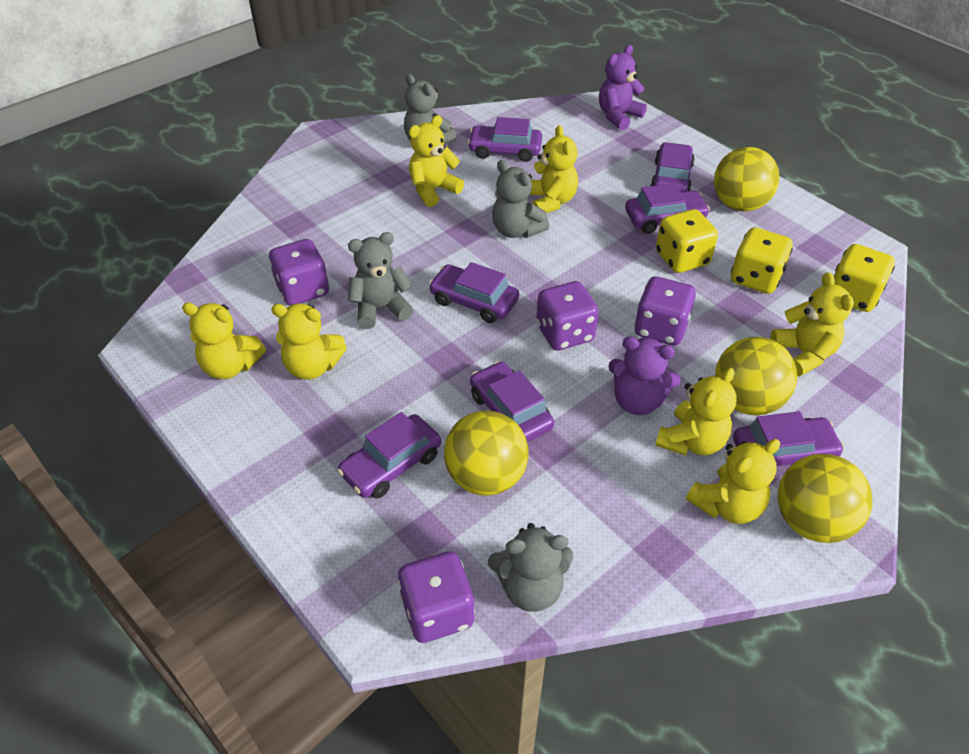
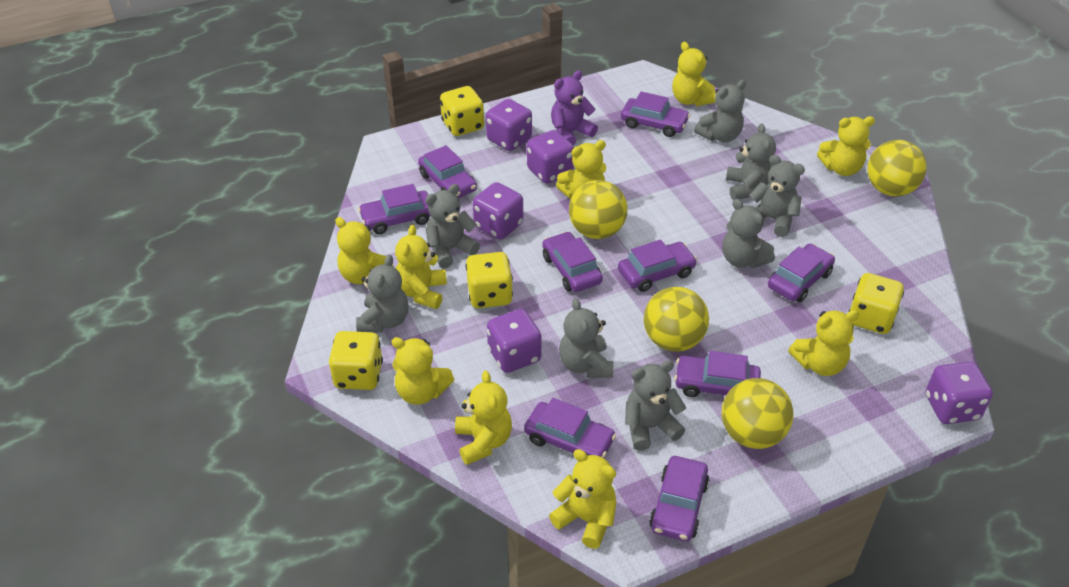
grey teddy bear: 4 -> 8
purple car: 7 -> 9
purple dice: 4 -> 5
purple teddy bear: 2 -> 1
yellow dice: 3 -> 4
yellow teddy bear: 7 -> 9

